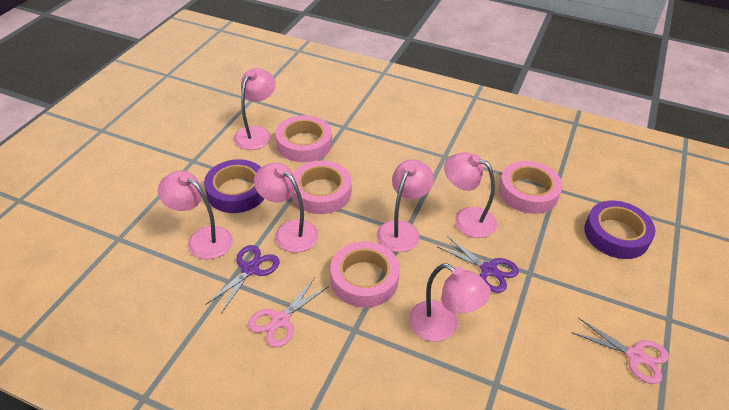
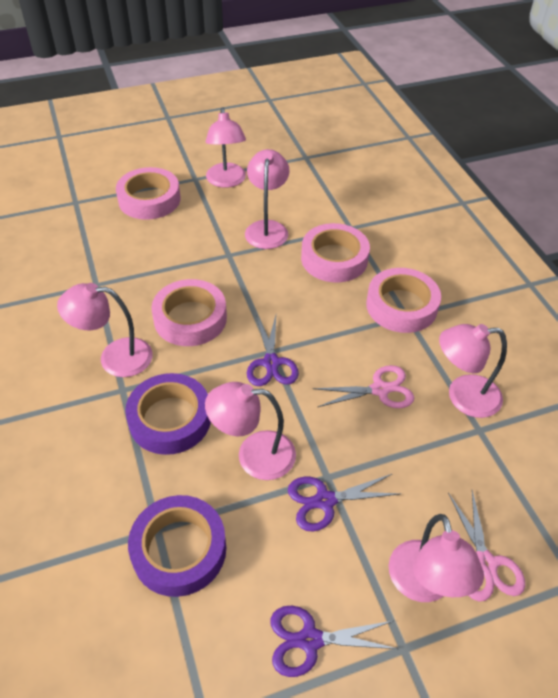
purple scissors: 2 -> 3

